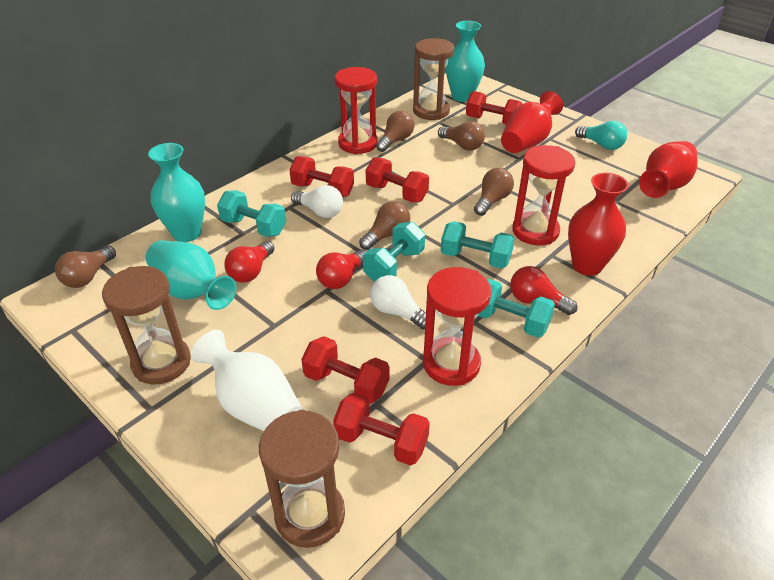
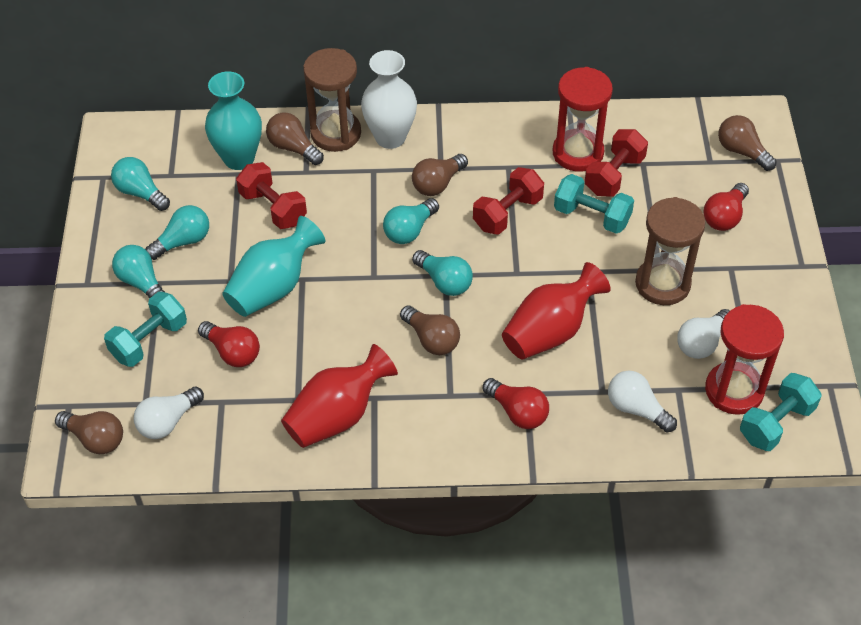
brown hourglass: 3 -> 2
red dumbbell: 5 -> 3
red hourglass: 3 -> 2
red vase: 3 -> 2
turquoise dumbbell: 4 -> 3
turquoise light bulb: 1 -> 5
turquoise vase: 3 -> 2
white light bulb: 2 -> 3

